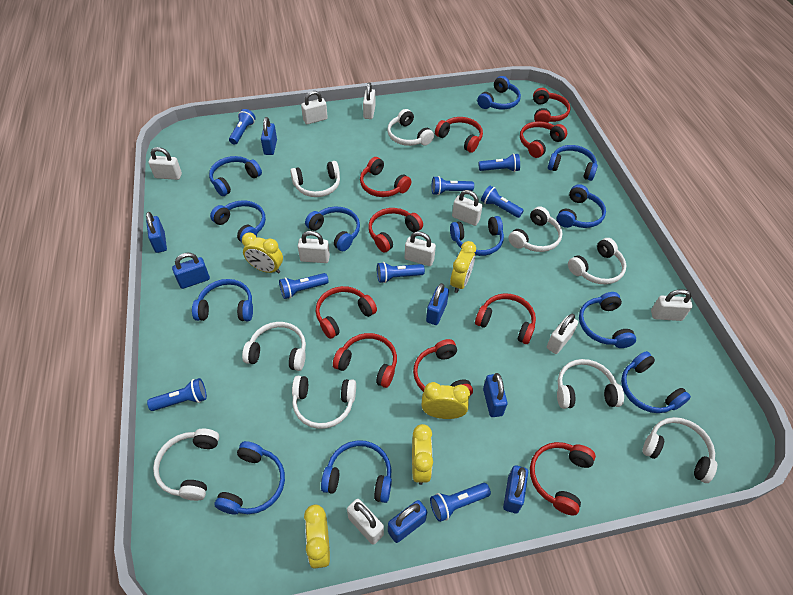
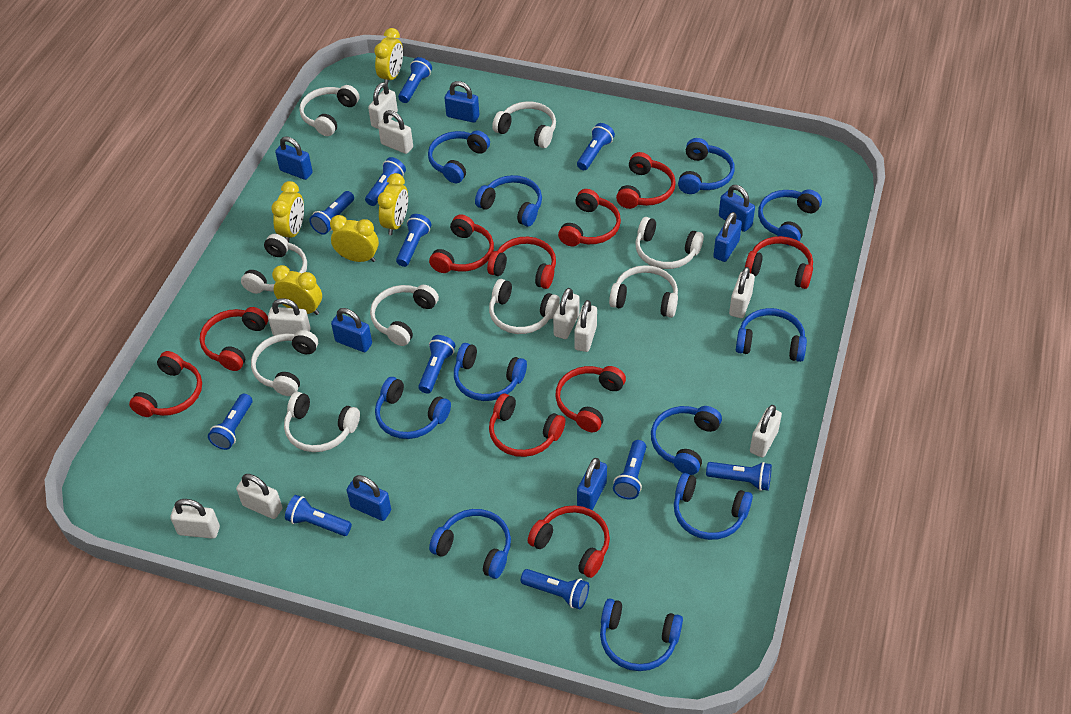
blue flashlight: 8 -> 11
blue headphones: 12 -> 11

